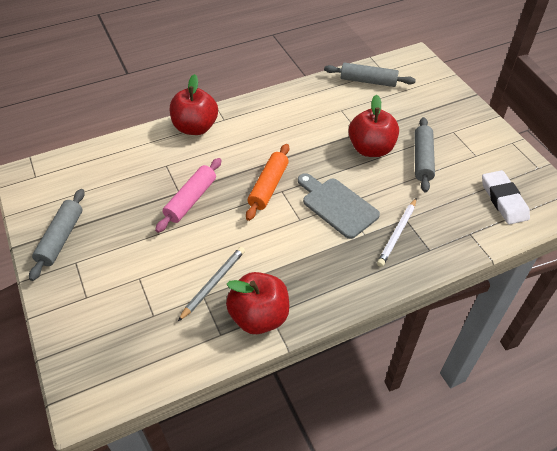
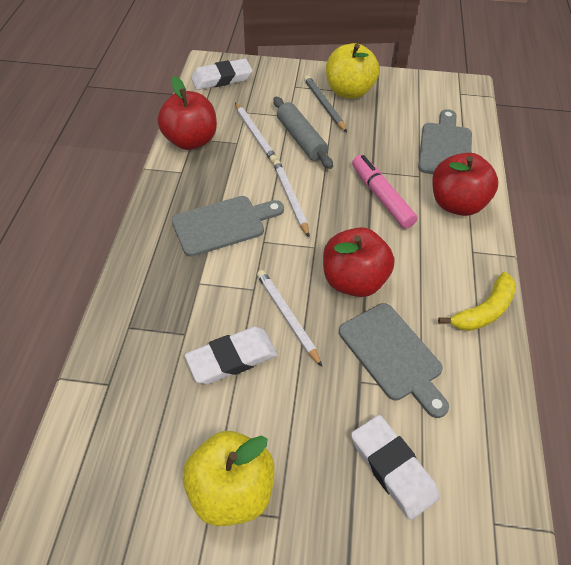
grey cutting board: 1 -> 3
grey rolling pin: 3 -> 1
orange rolling pin: 1 -> 0
pink marker: 0 -> 1
pink rolling pin: 1 -> 0
white eraser: 1 -> 3
white pencil: 1 -> 3
yellow apple: 0 -> 2
yellow banana: 0 -> 1

